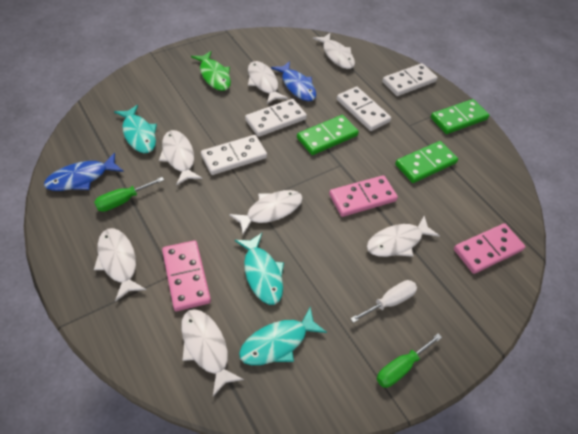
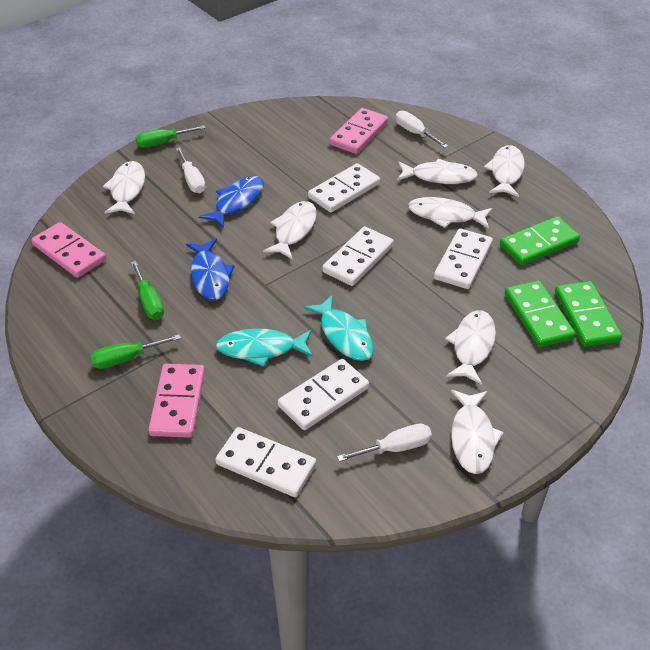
green fish: 1 -> 0
green screwdriver: 2 -> 3
turquoise fish: 3 -> 2
white domino: 4 -> 5
white screwdriver: 1 -> 3

